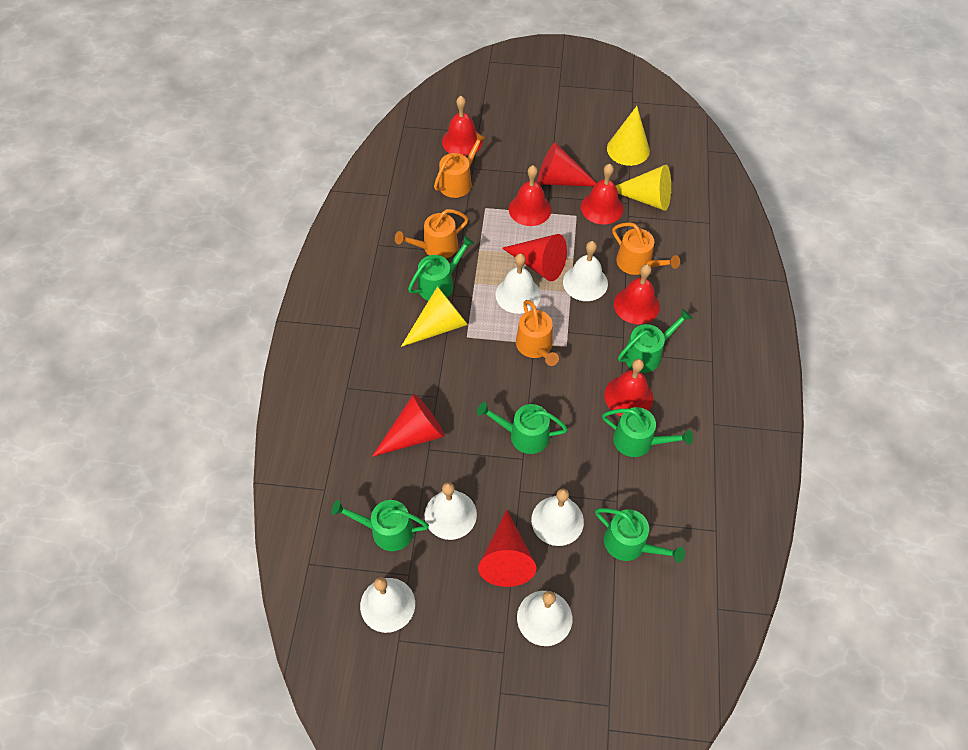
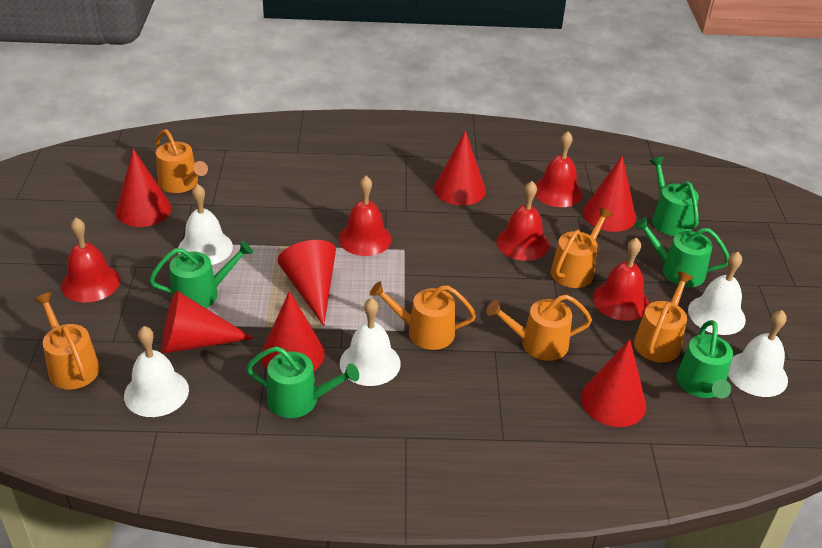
green watering can: 6 -> 5
orange watering can: 4 -> 6
red cone: 4 -> 7
white bell: 6 -> 5
yellow cone: 3 -> 0

